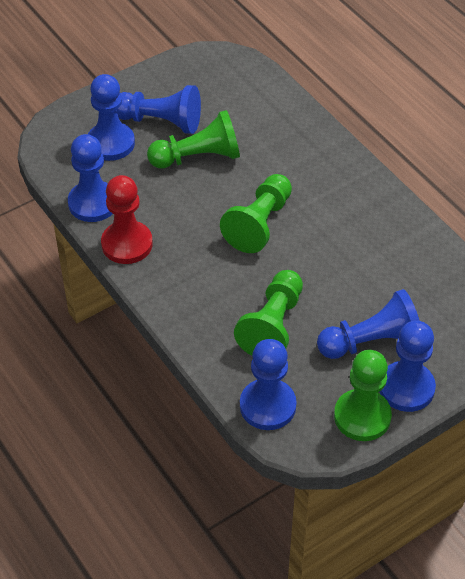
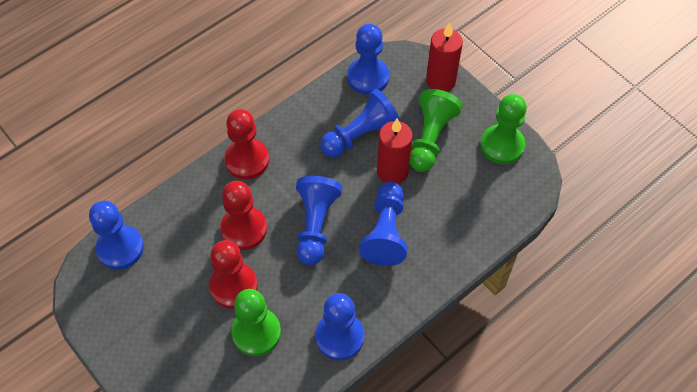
green pawn: 4 -> 3
red candle: 0 -> 2
red pawn: 1 -> 3

